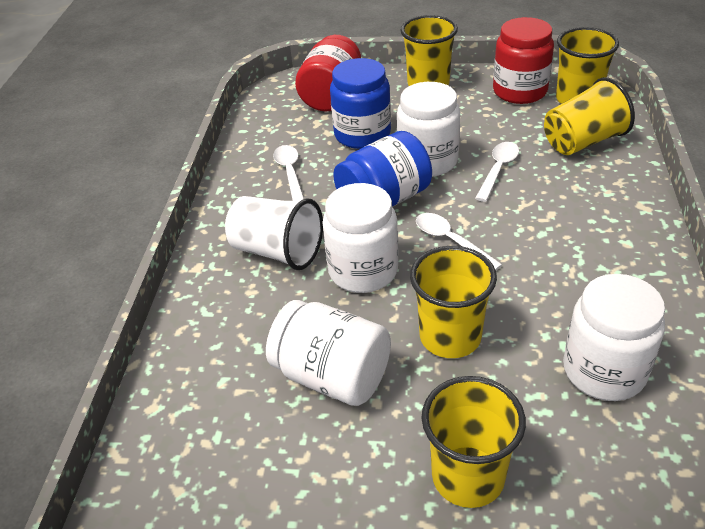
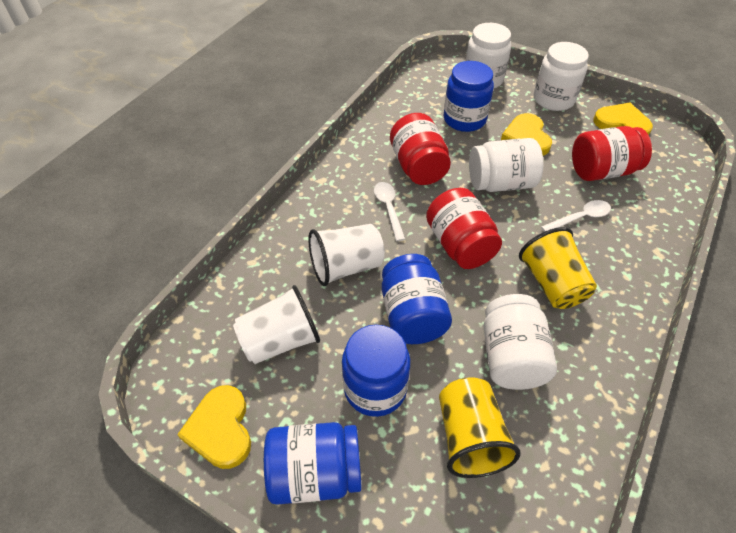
blue jar: 2 -> 4
red jar: 2 -> 3
white cup: 1 -> 2
white spoon: 3 -> 2
yellow cup: 5 -> 2
yellow heart: 0 -> 3

